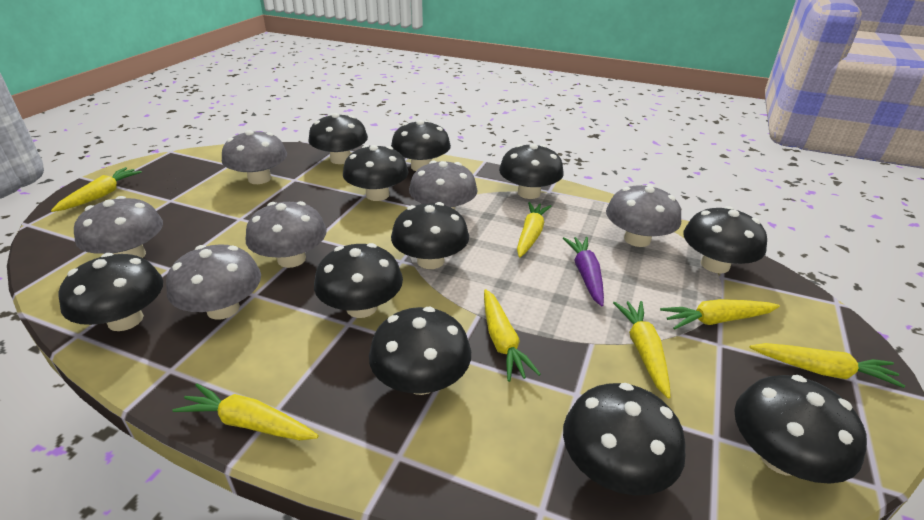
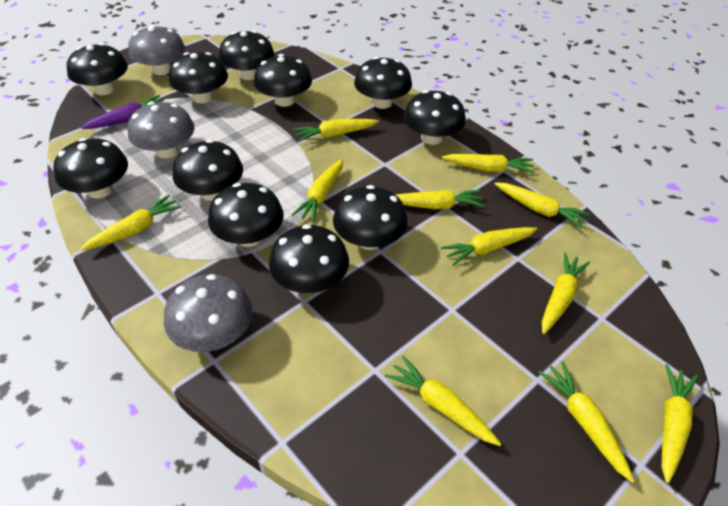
grey mushroom: 6 -> 3
yellow carrot: 7 -> 11

